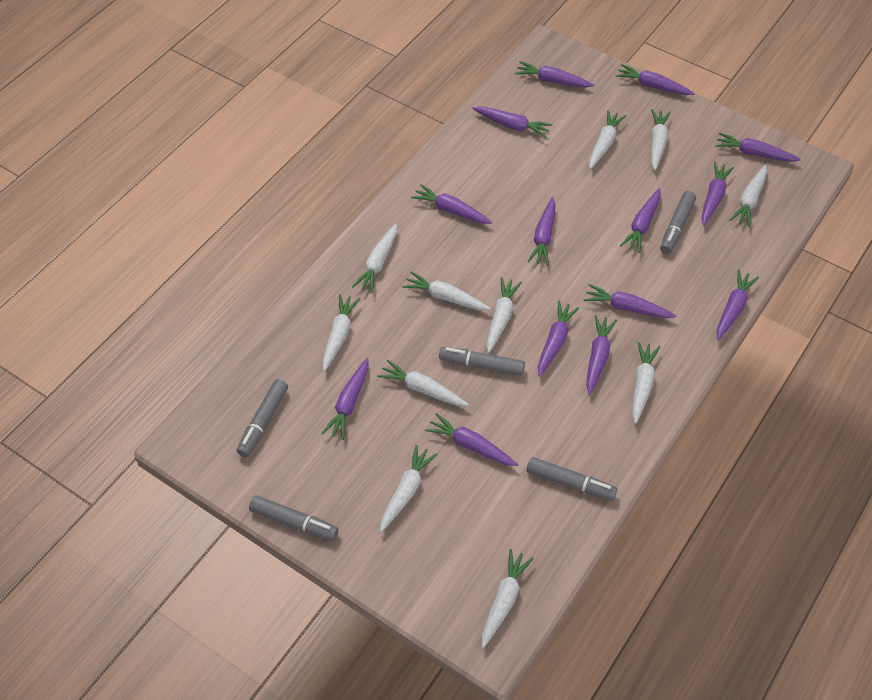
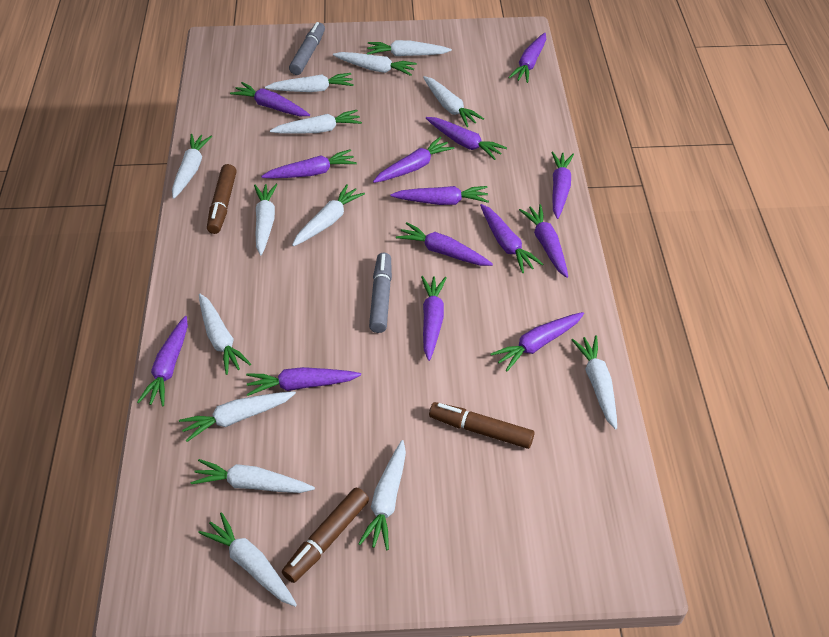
brown marker: 0 -> 3
grey marker: 5 -> 2
white carrot: 11 -> 14

